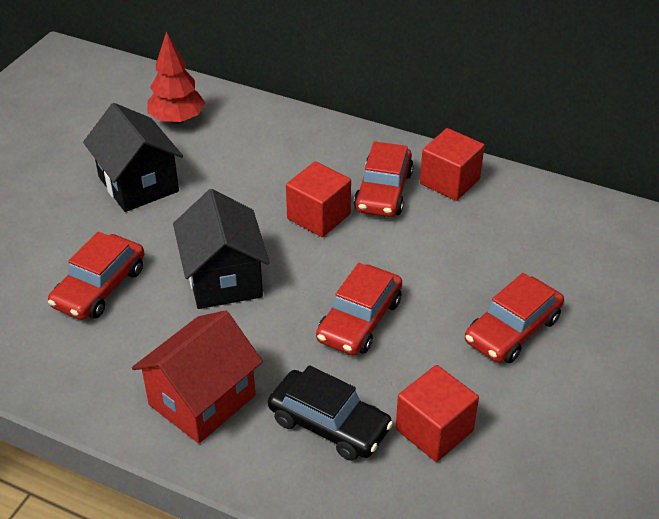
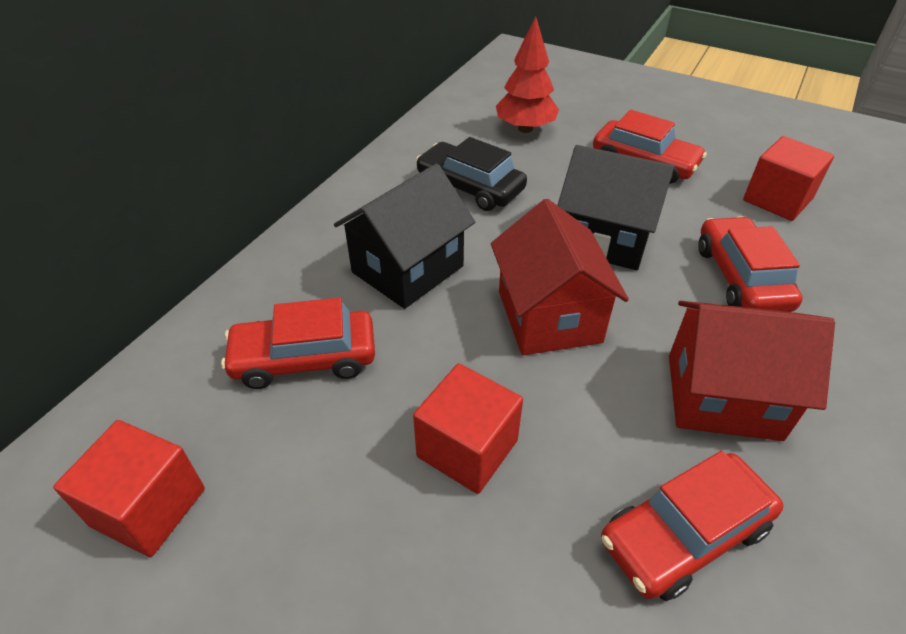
red house: 1 -> 2

